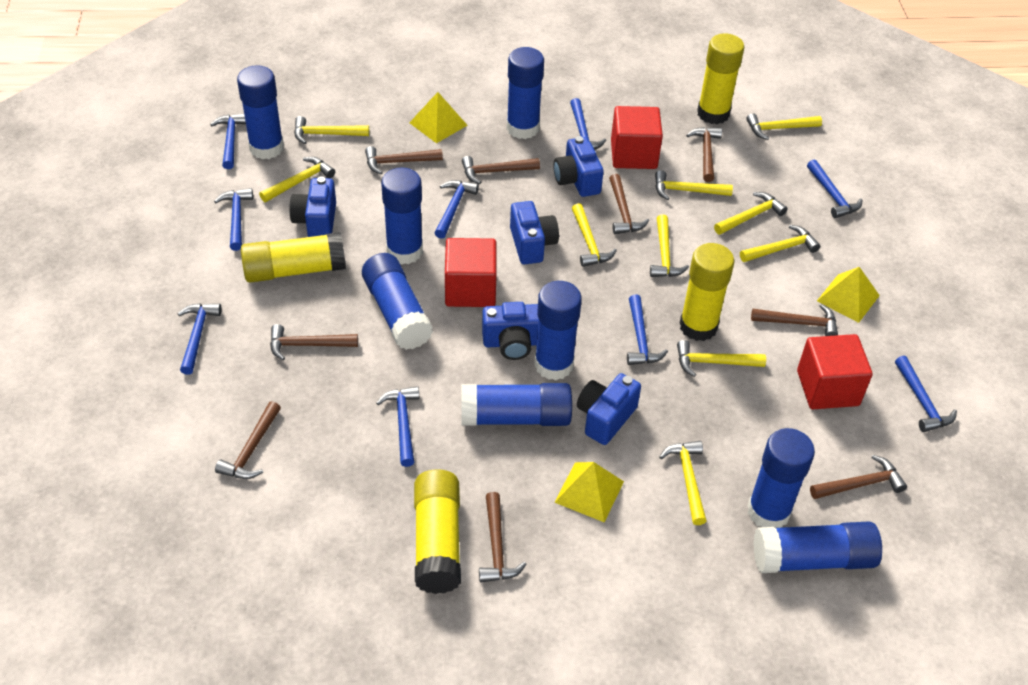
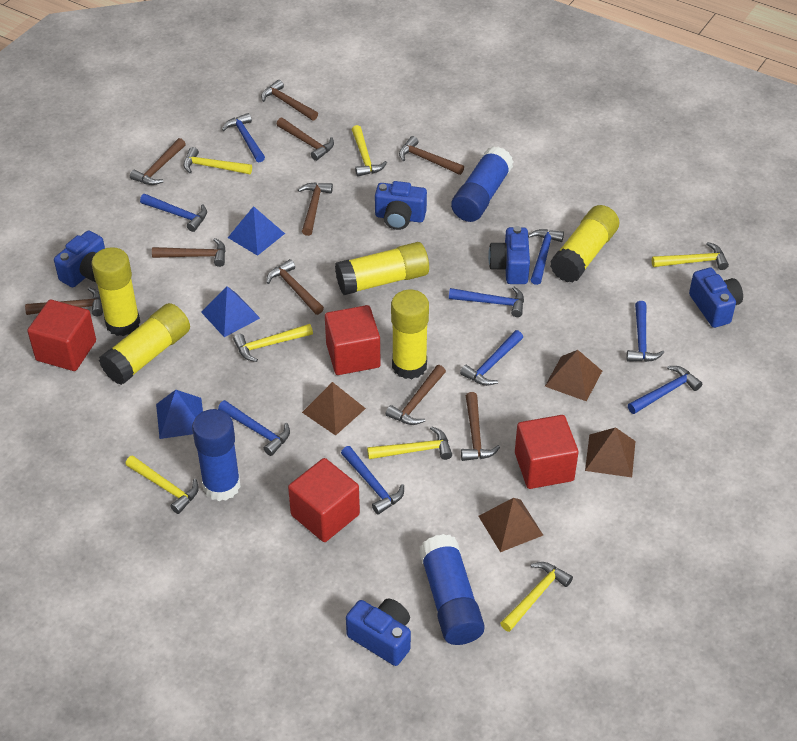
blue glue stick: 8 -> 3
blue pyramid: 0 -> 3
brown hammer: 9 -> 10
brown pyramid: 0 -> 4
red cube: 3 -> 4
yellow glue stick: 4 -> 5
yellow hammer: 10 -> 7
yellow pyramid: 3 -> 0

